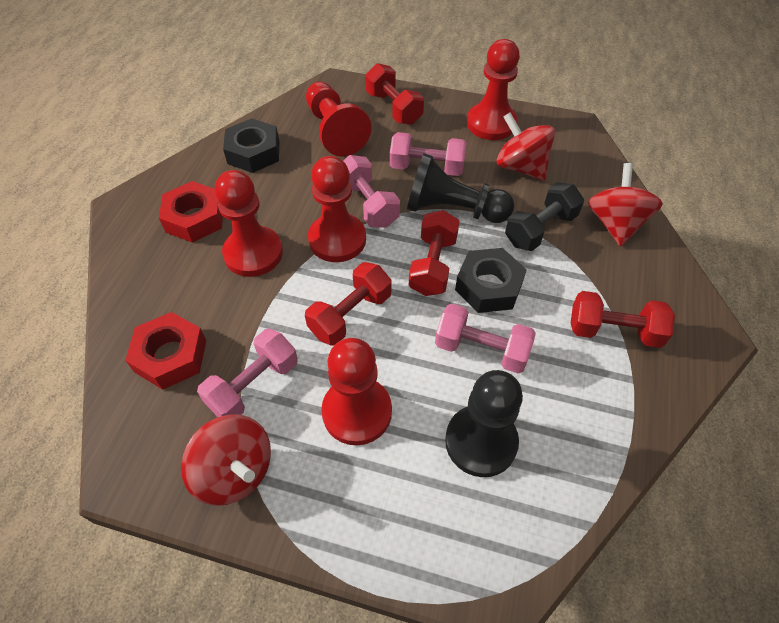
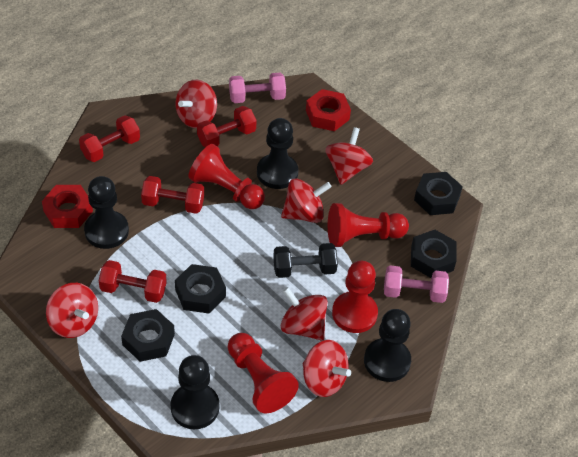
black nut: 2 -> 4
black pawn: 2 -> 4
pink dumbbell: 4 -> 2
red pawn: 5 -> 4
red spinning top: 3 -> 6

